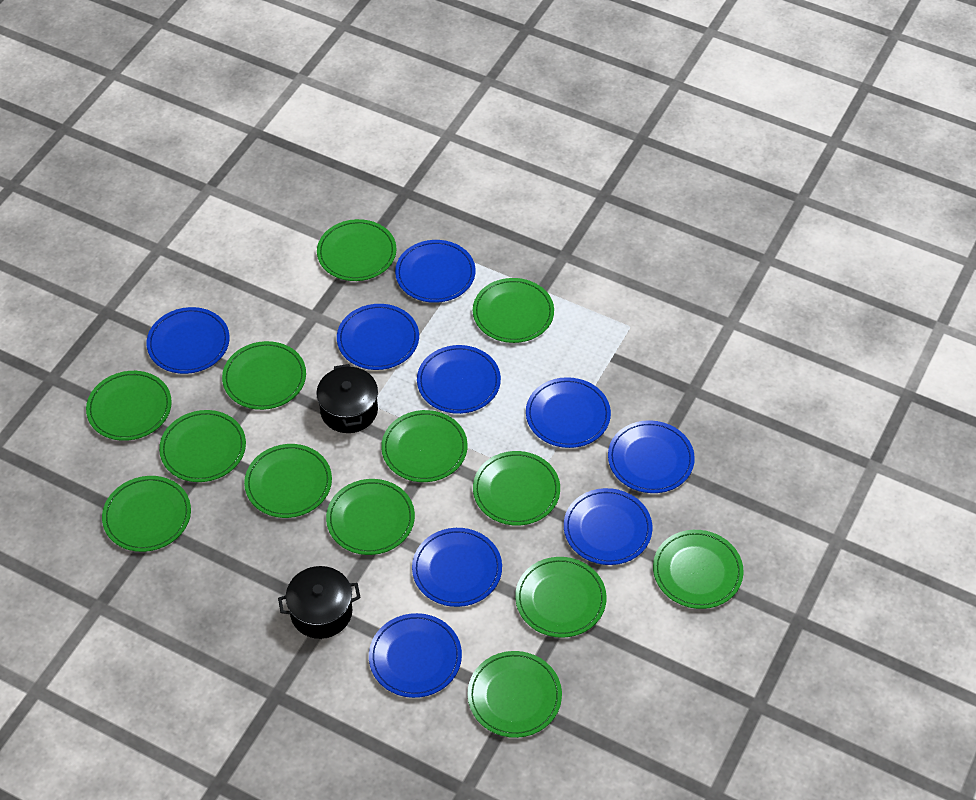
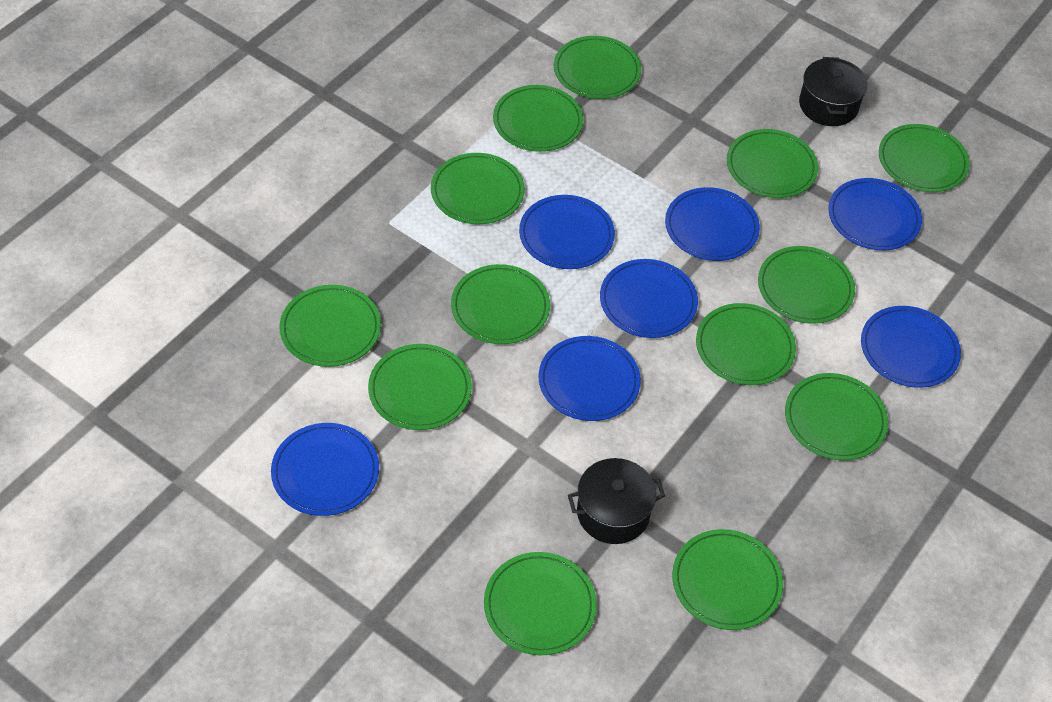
blue plate: 9 -> 7

